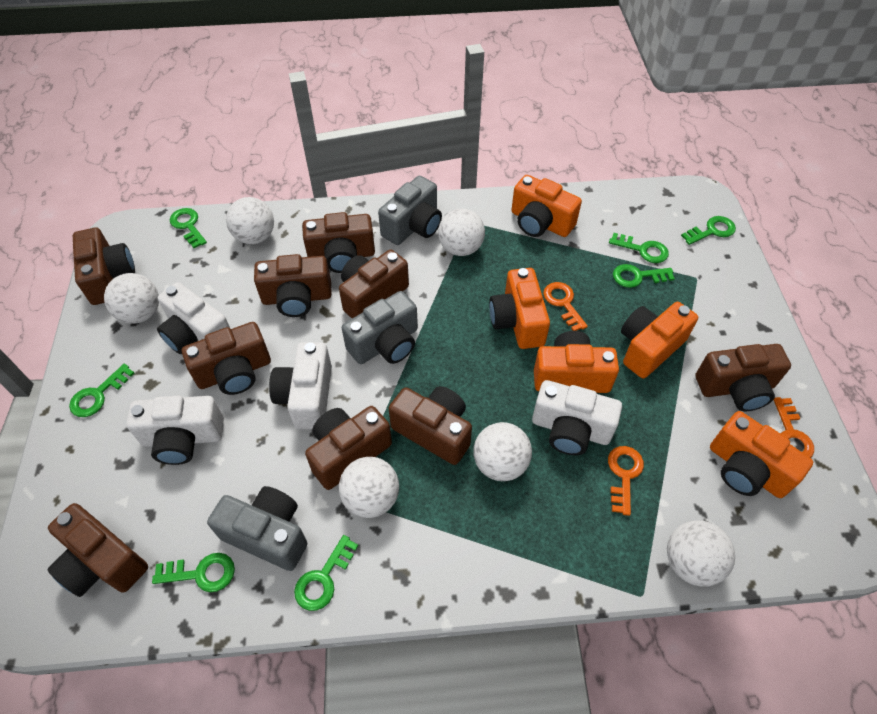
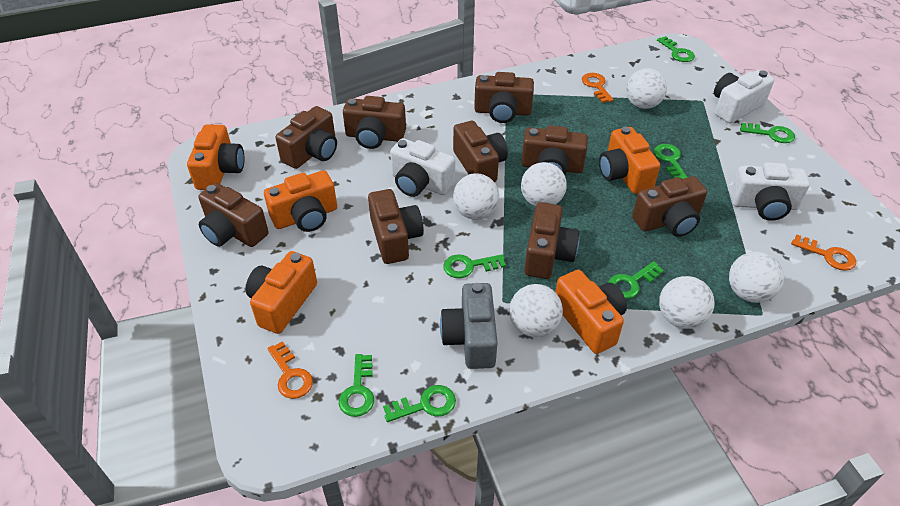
grey camera: 3 -> 1
white camera: 4 -> 3

